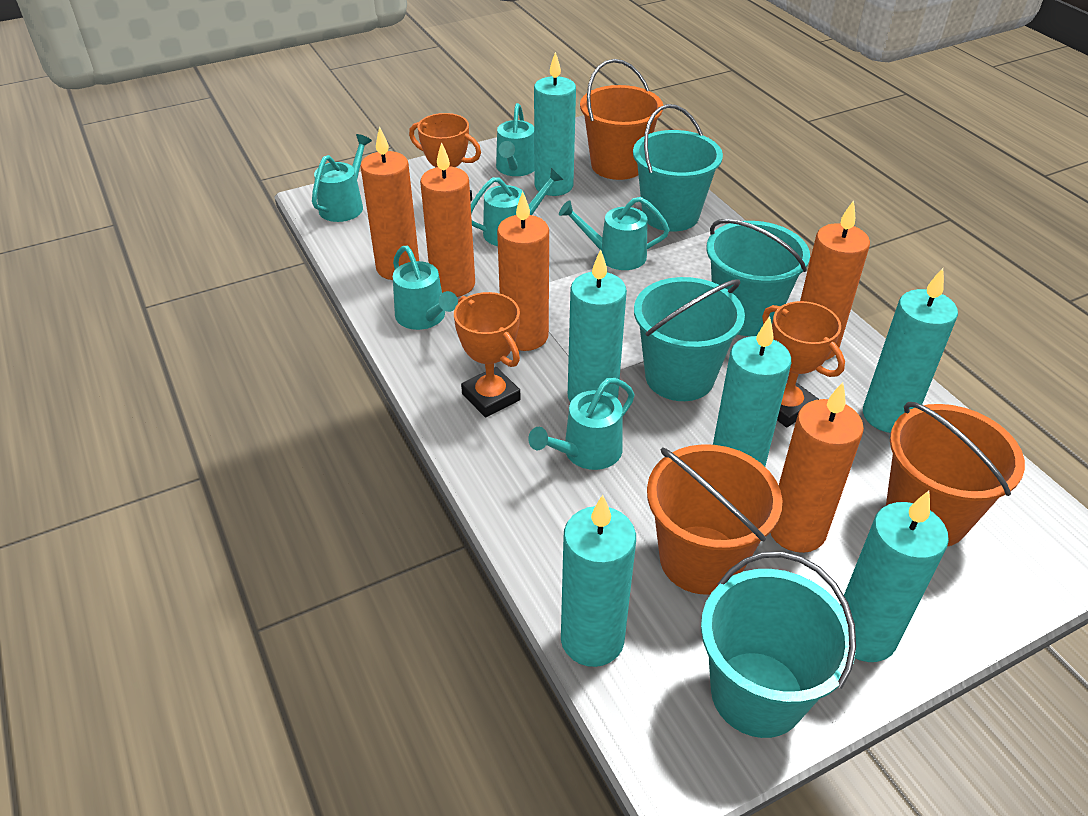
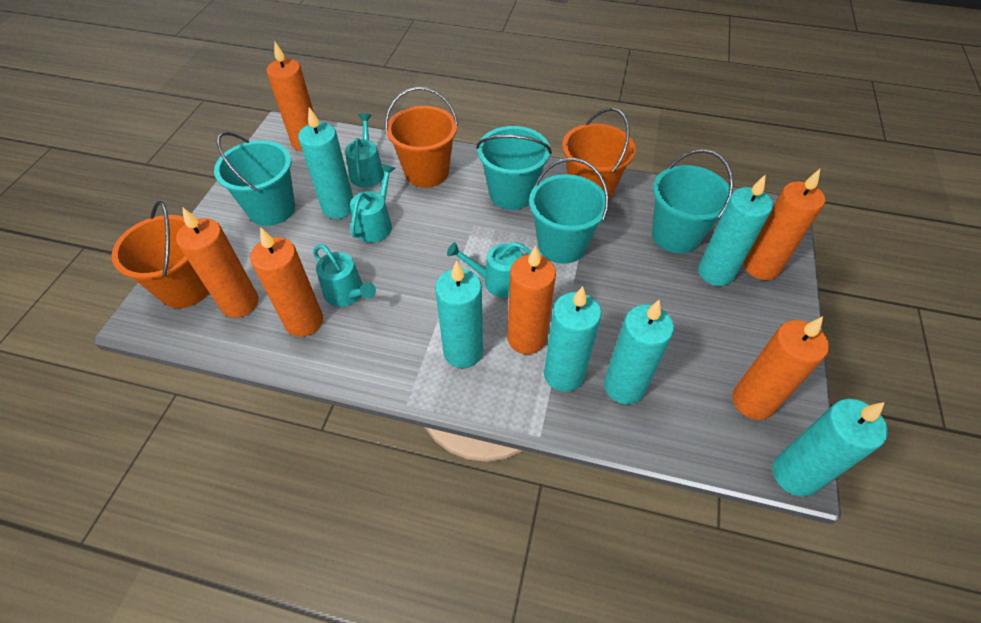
orange candle: 5 -> 6
orange trophy: 3 -> 0
turquoise watering can: 6 -> 4

